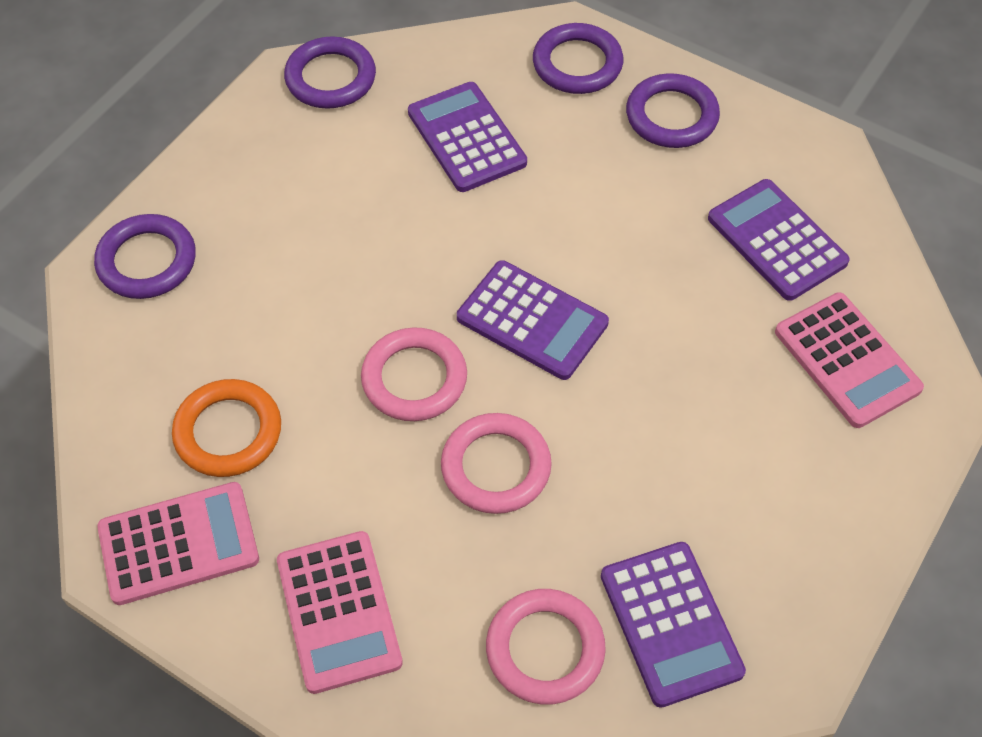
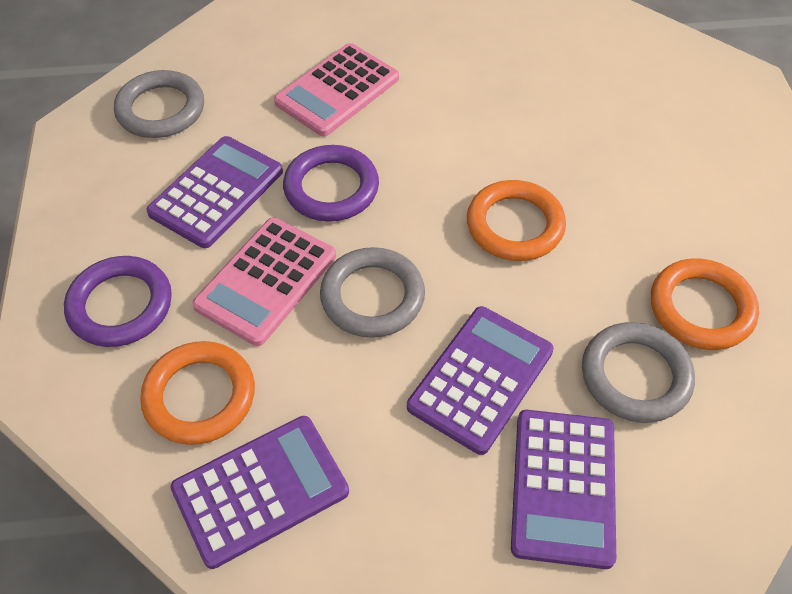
grey ring: 0 -> 3
orange ring: 1 -> 3
pink calculator: 3 -> 2
pink ring: 3 -> 0
purple ring: 4 -> 2

